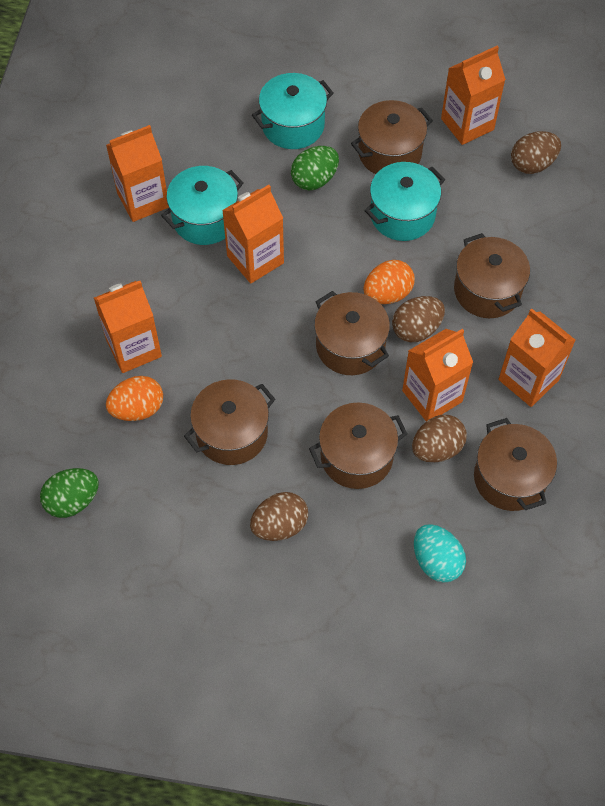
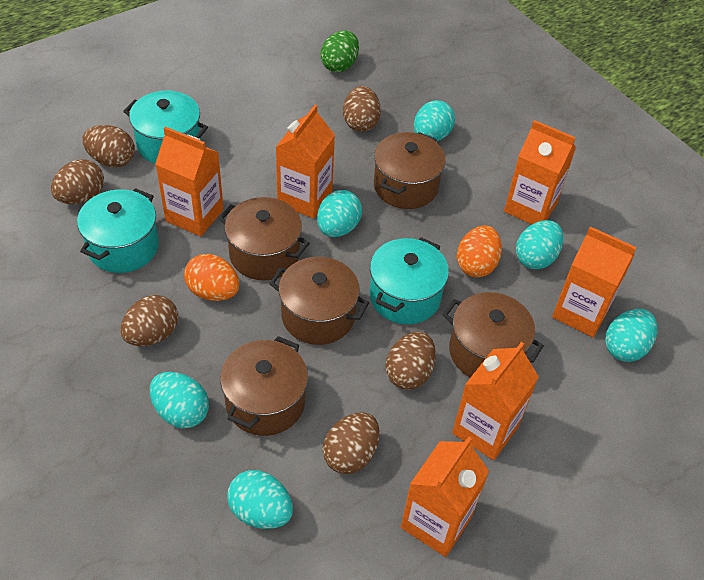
brown egg: 4 -> 6
brown pot: 6 -> 5
green egg: 2 -> 1
turquoise egg: 1 -> 6

